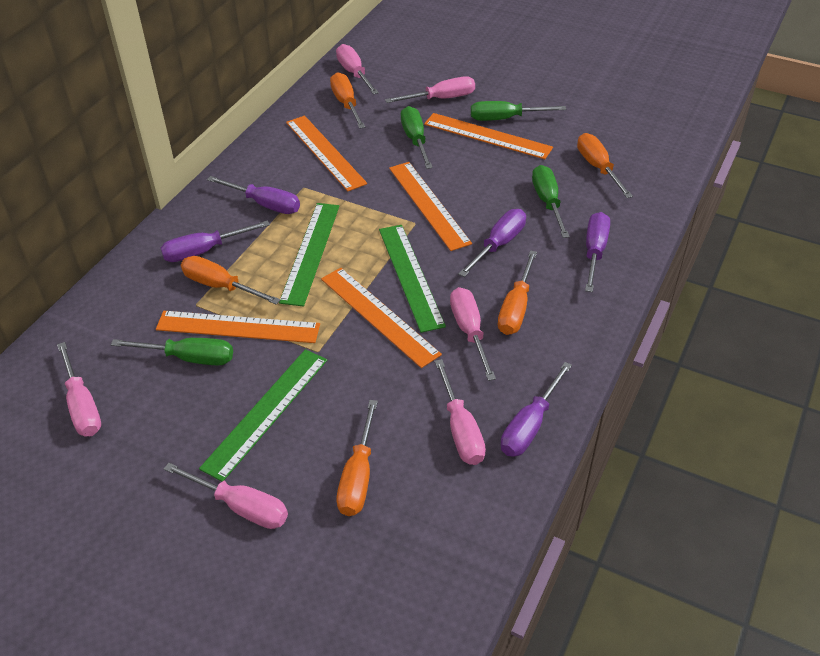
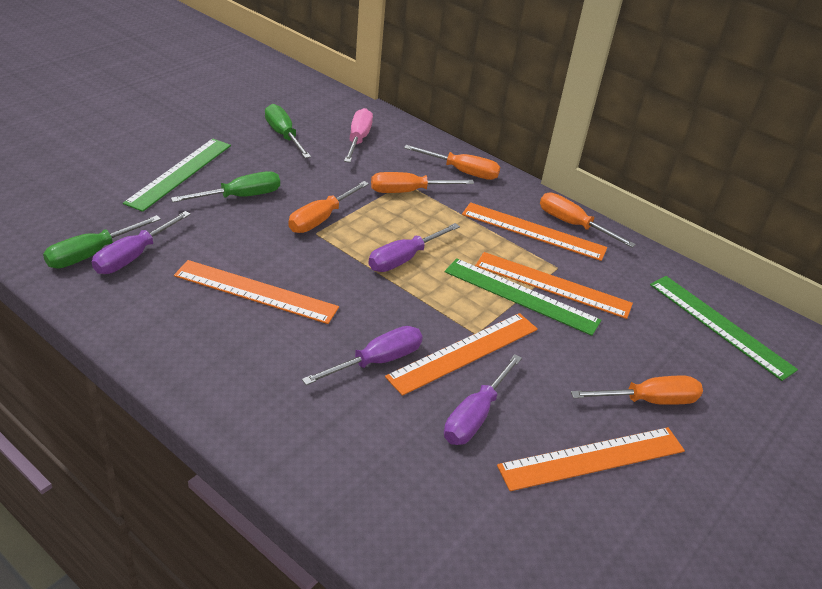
green screwdriver: 4 -> 3
pink screwdriver: 6 -> 1
purple screwdriver: 5 -> 4

